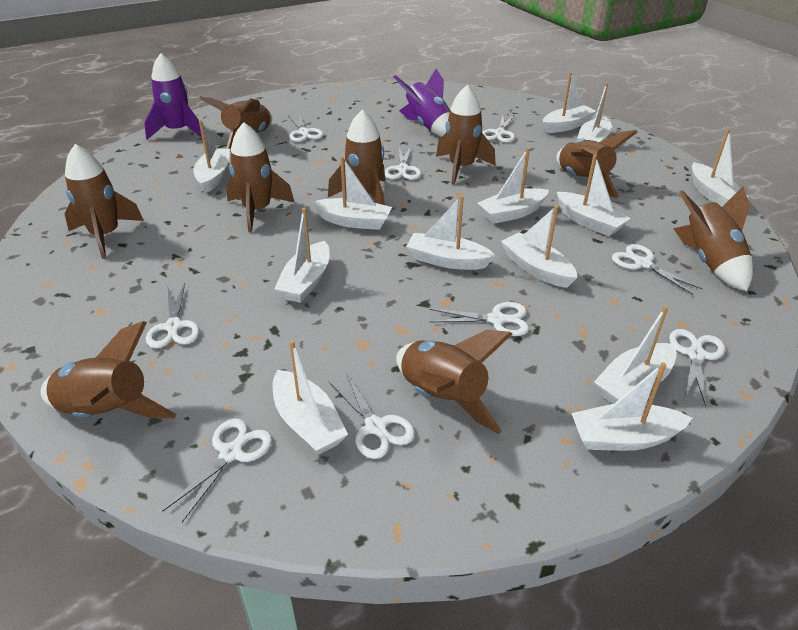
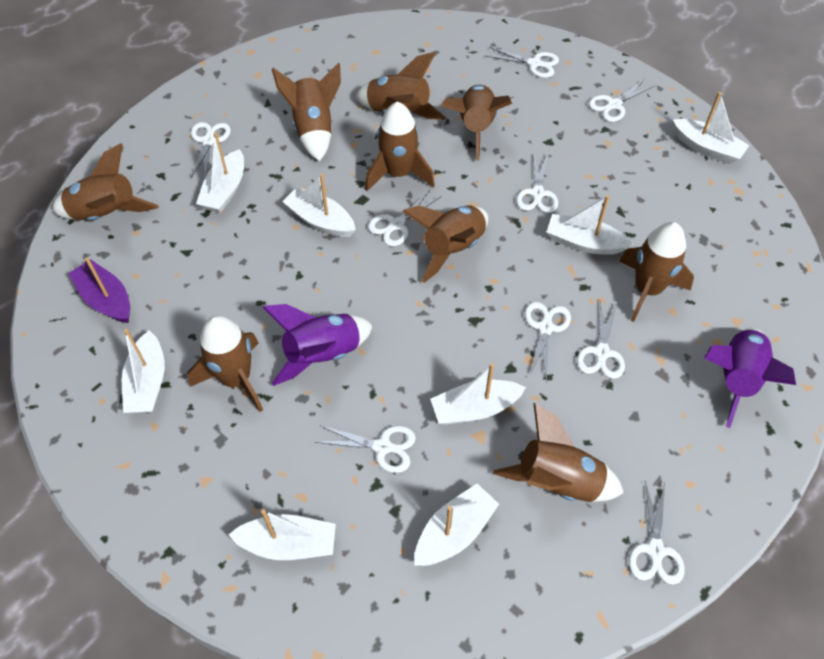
purple boat: 0 -> 1
white boat: 13 -> 8

